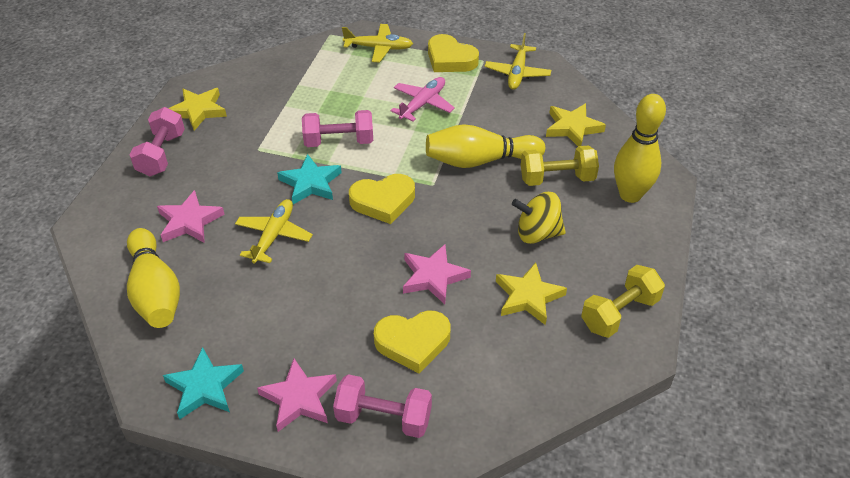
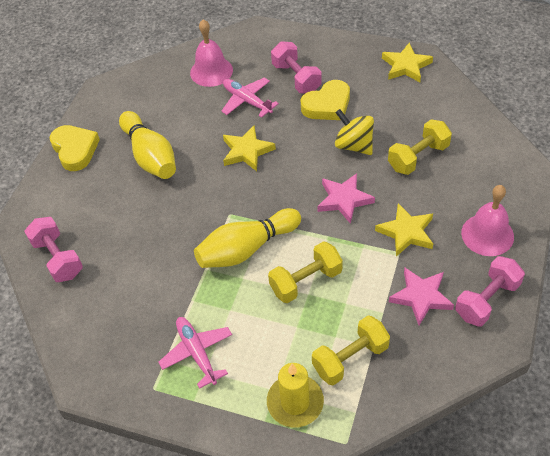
pink bell: 0 -> 2
pink plane: 1 -> 2
pink star: 3 -> 2
turquoise star: 2 -> 0
yellow bowling pin: 3 -> 2
yellow candle: 0 -> 1
yellow dumbbell: 2 -> 3
yellow heart: 3 -> 2
yellow plane: 3 -> 0

